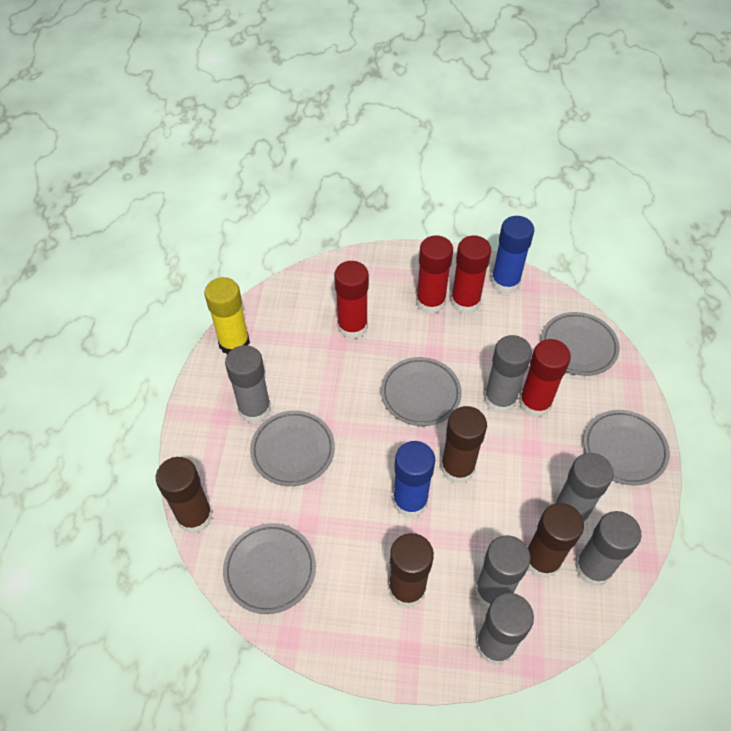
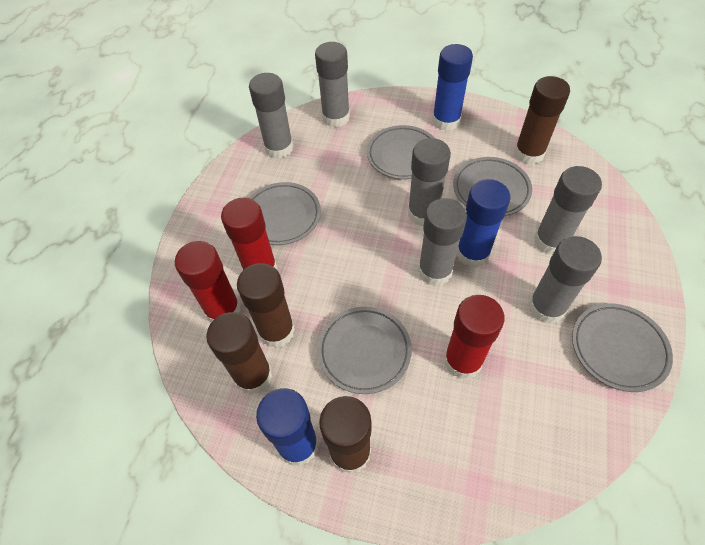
blue glue stick: 2 -> 3
red glue stick: 4 -> 3
yellow glue stick: 1 -> 0

